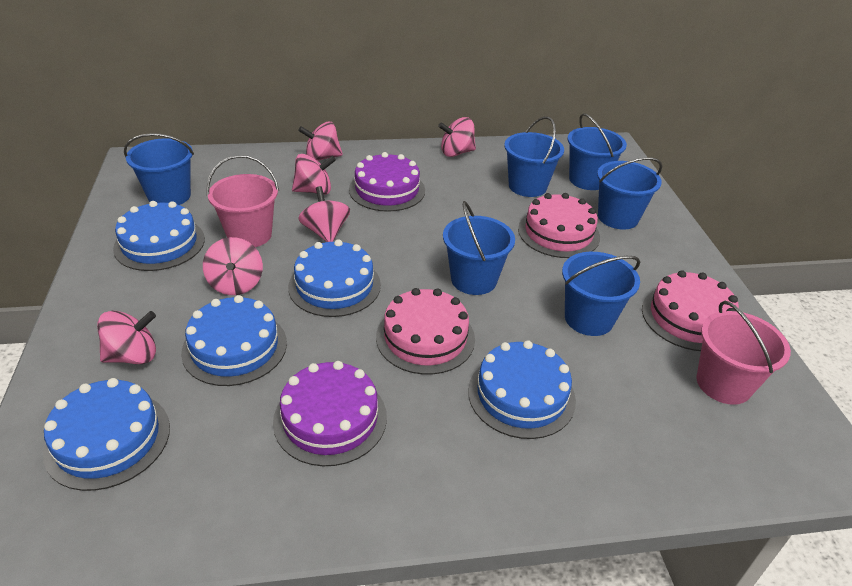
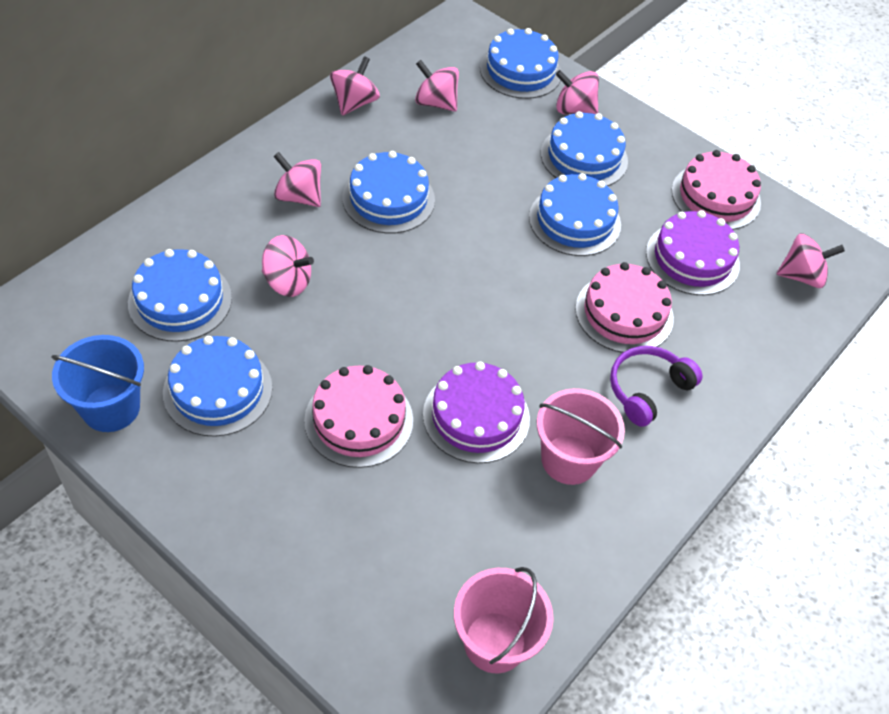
blue bucket: 6 -> 1
blue cake: 5 -> 6
purple headphones: 0 -> 1

